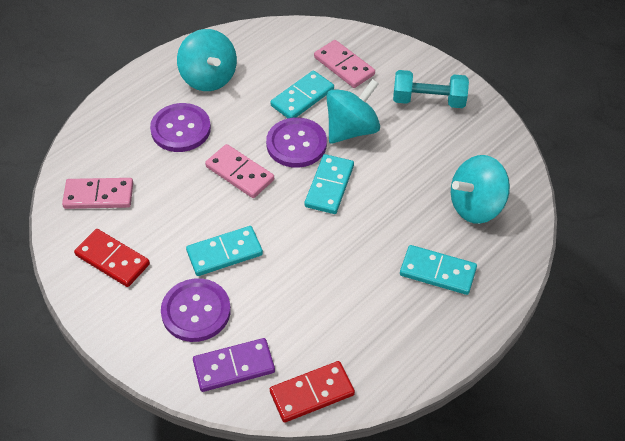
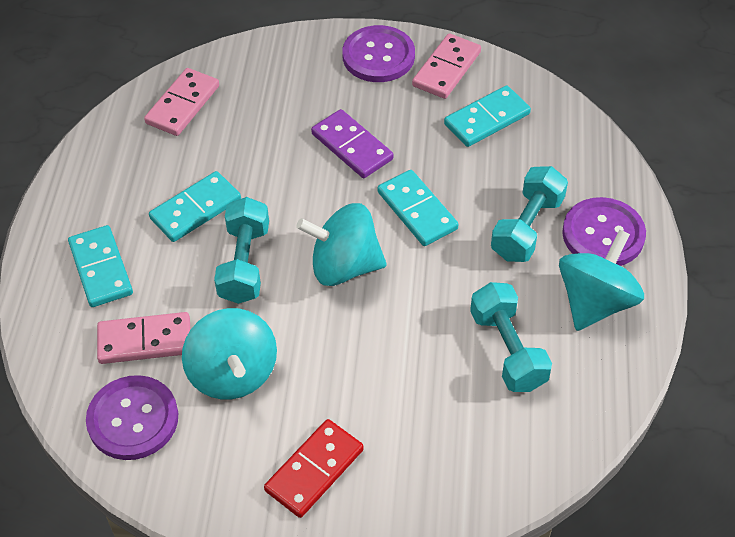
red domino: 2 -> 1
turquoise dumbbell: 1 -> 3

